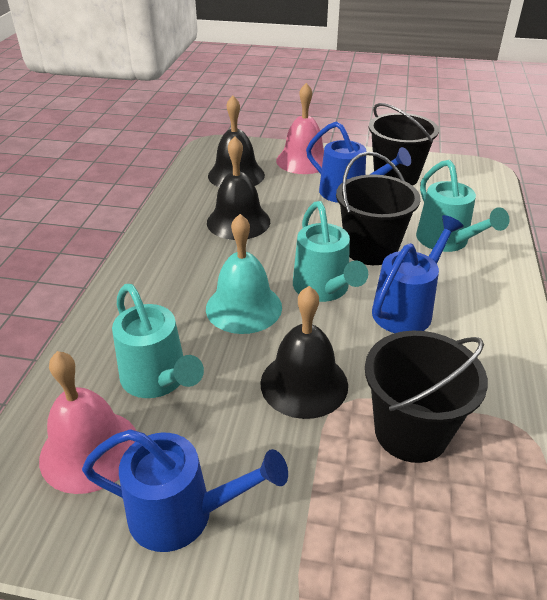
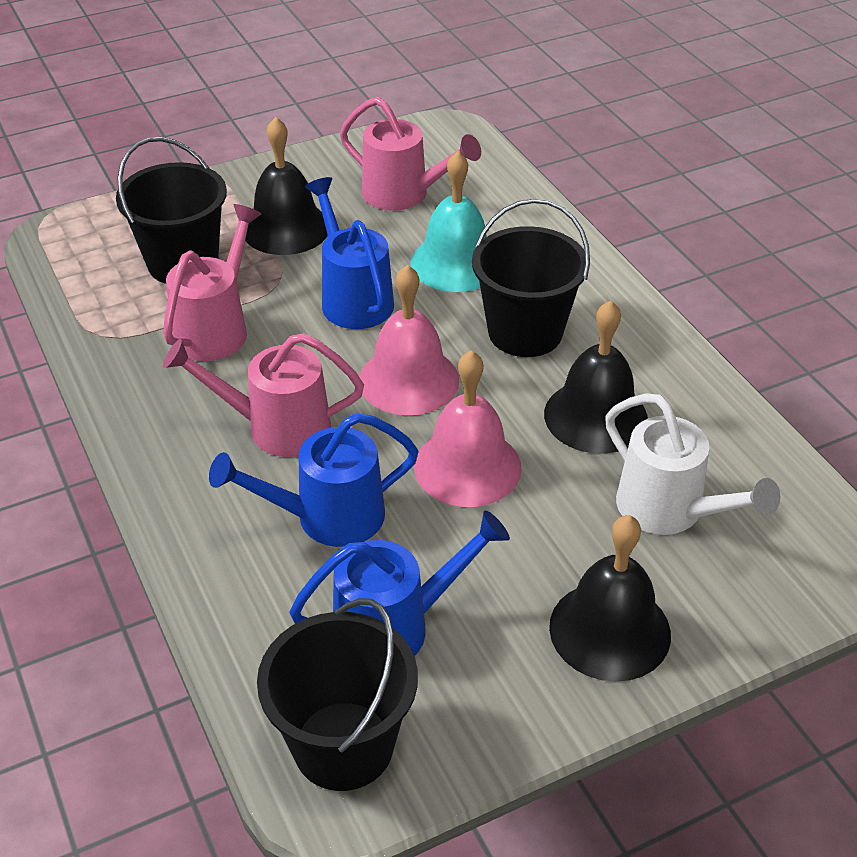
pink watering can: 0 -> 3
turquoise watering can: 3 -> 0
white watering can: 0 -> 1

